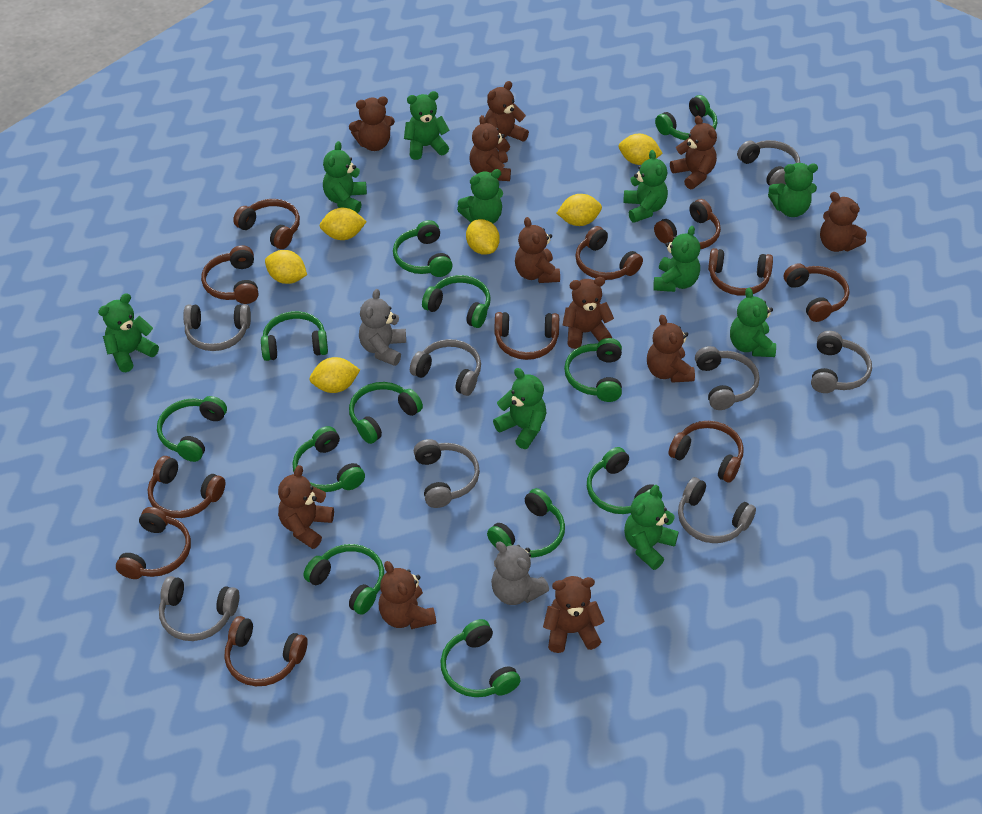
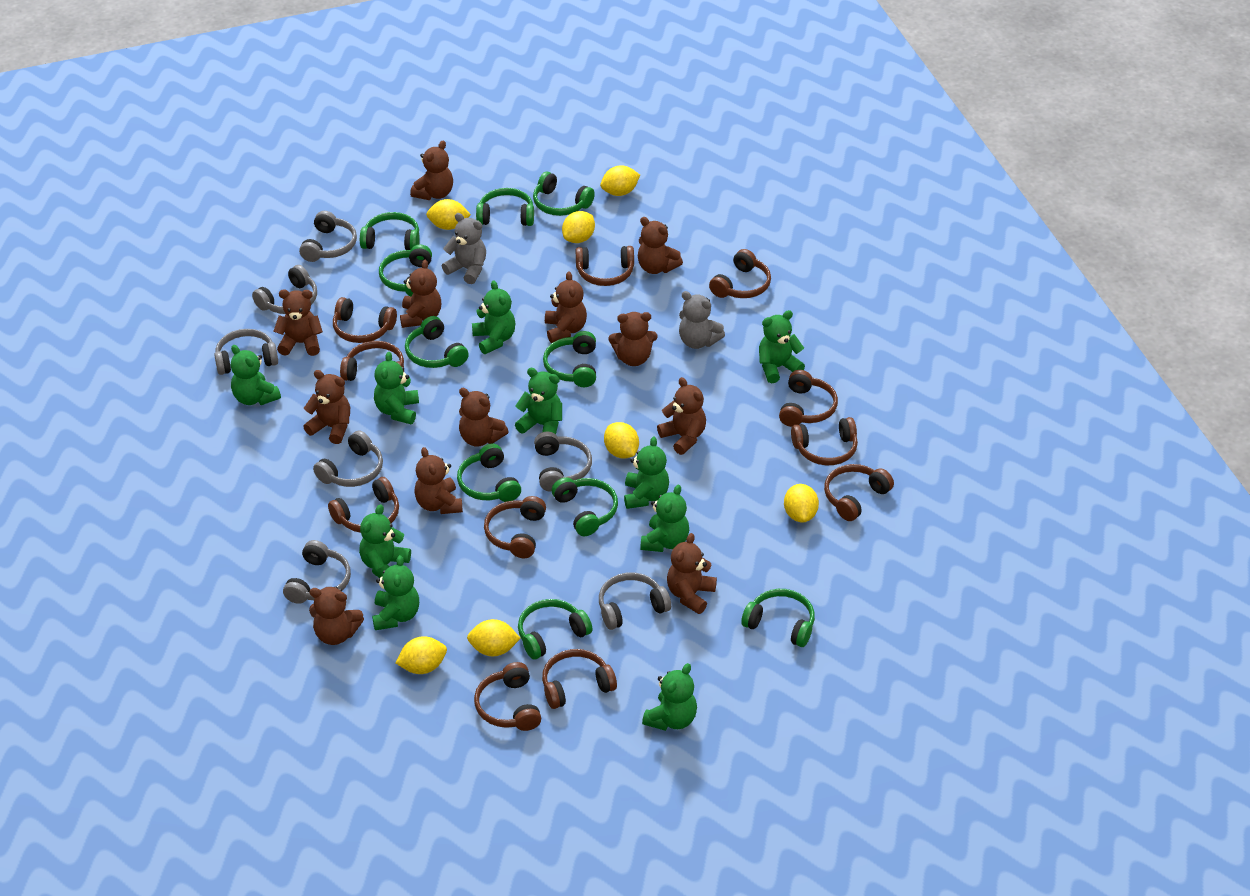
brown teddy bear: 11 -> 12
green headphones: 12 -> 10
grey headphones: 8 -> 7
yellow lemon: 6 -> 7

